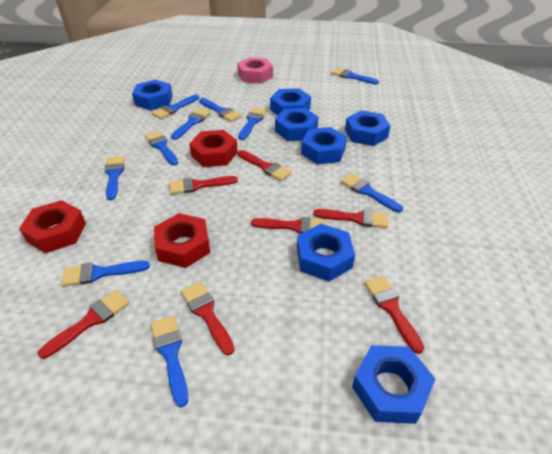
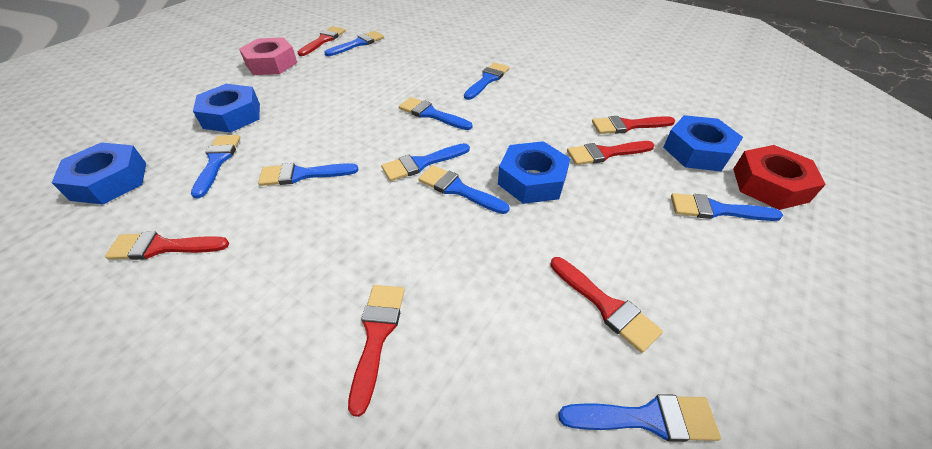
blue brush: 10 -> 9
blue nut: 7 -> 4
red brush: 7 -> 6
red nut: 3 -> 1

